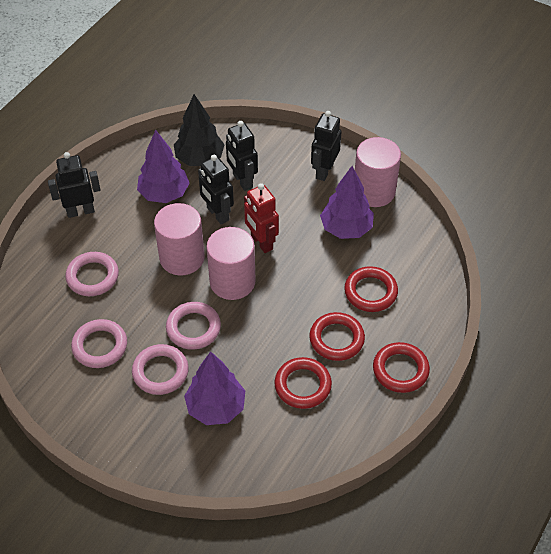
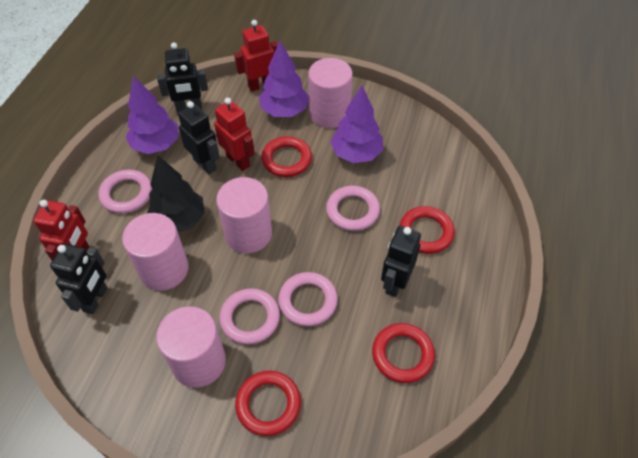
pink cylinder: 3 -> 4
red robot: 1 -> 3

